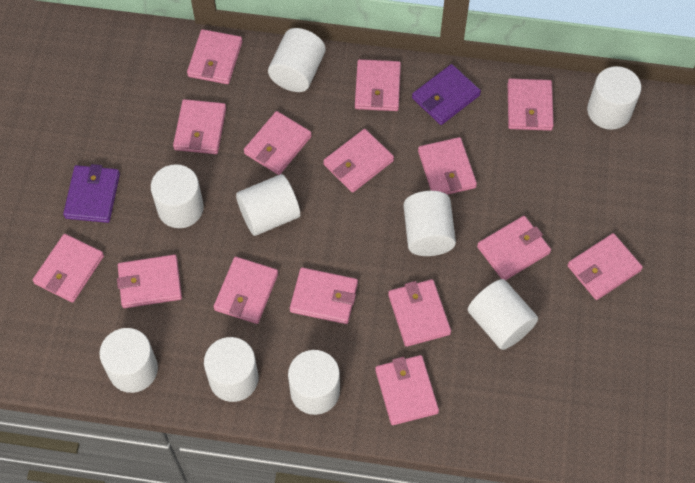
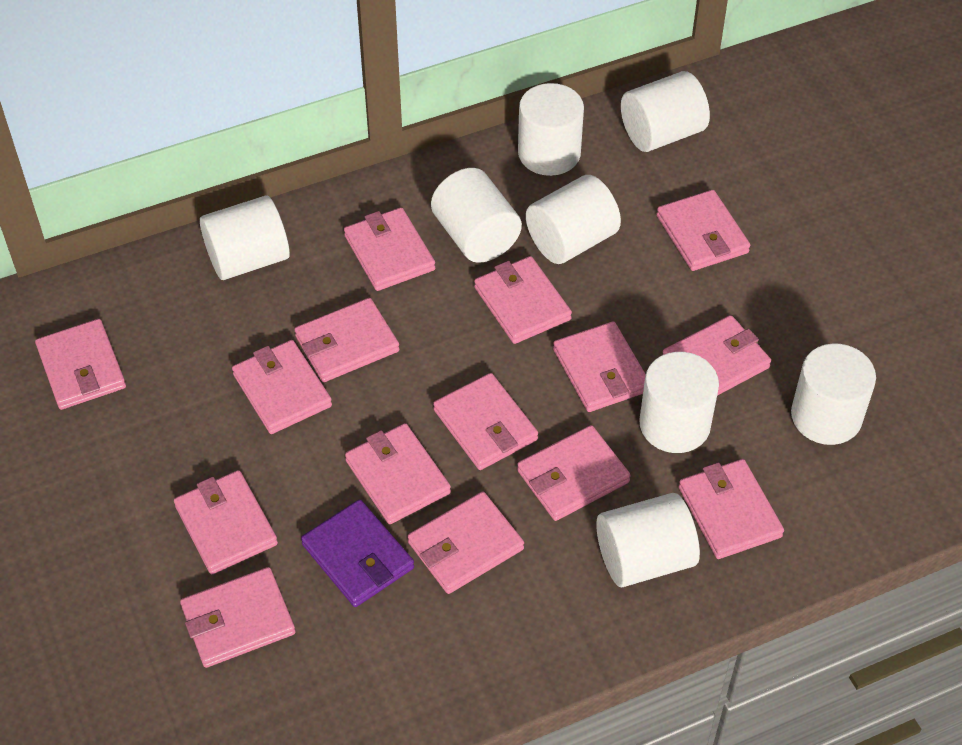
purple wallet: 2 -> 1
white cylinder: 9 -> 8

